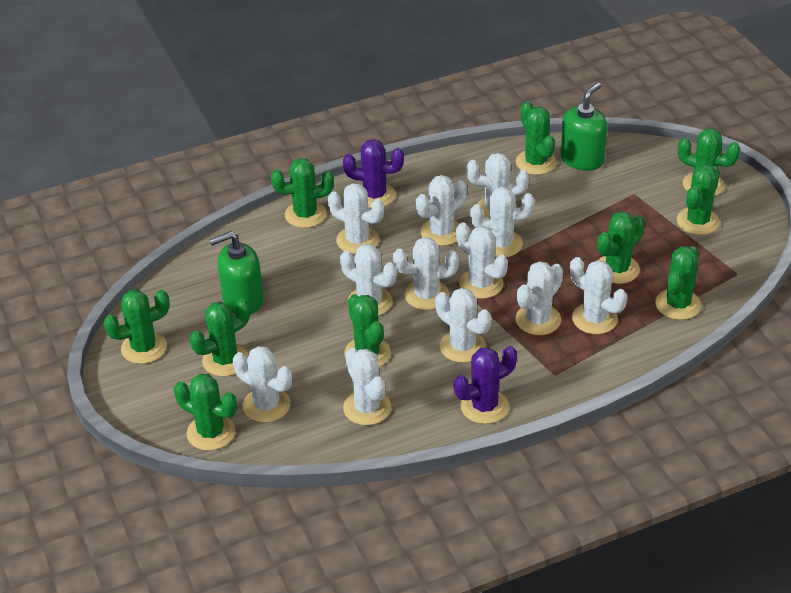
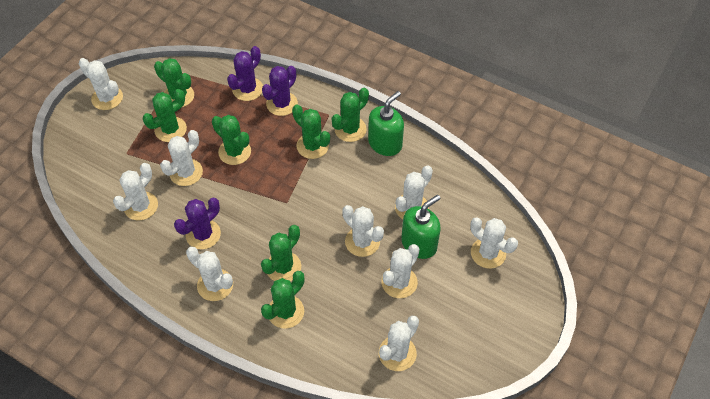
green cactus: 10 -> 7
purple cactus: 2 -> 3
white cactus: 12 -> 9

